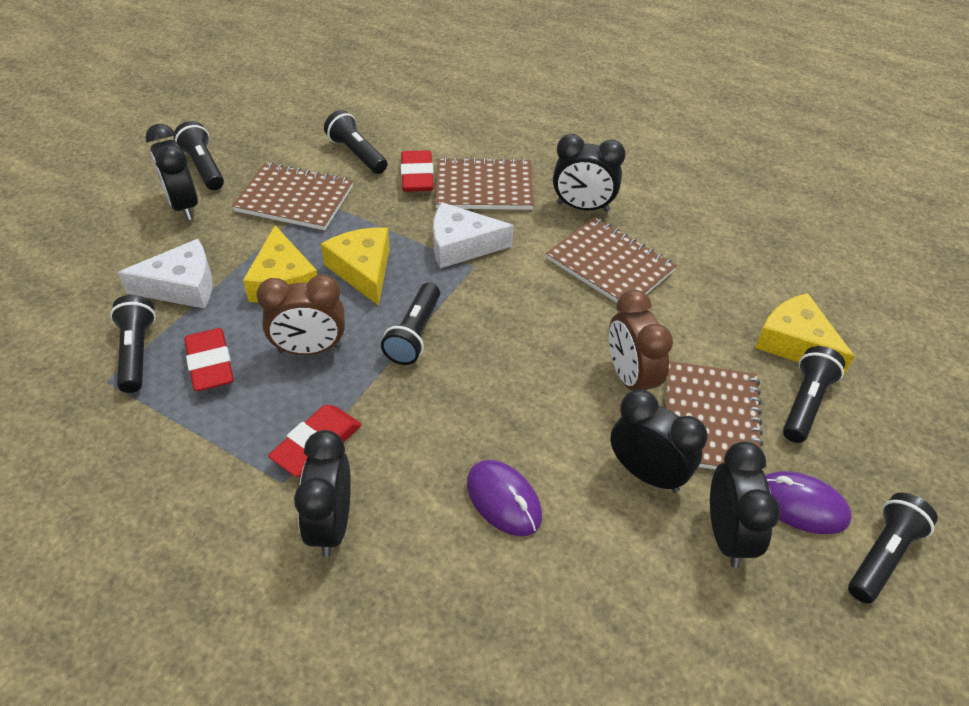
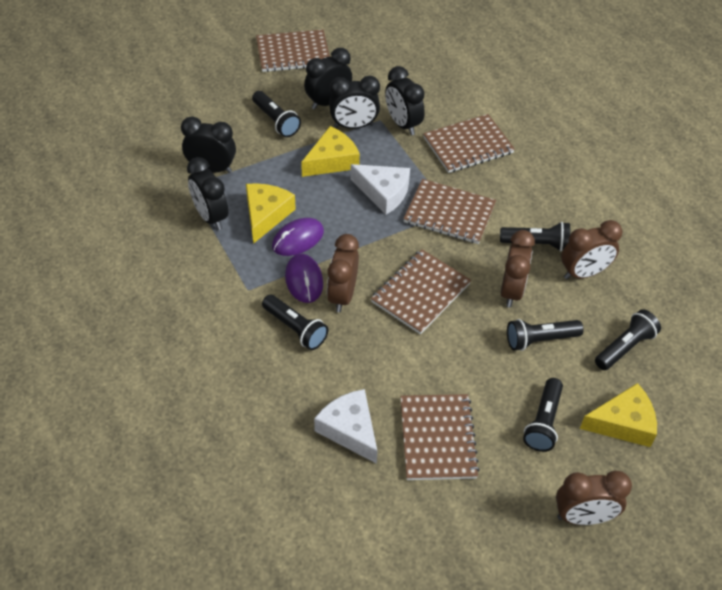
brown clock: 2 -> 4
brown notebook: 4 -> 5
red eraser: 3 -> 0

